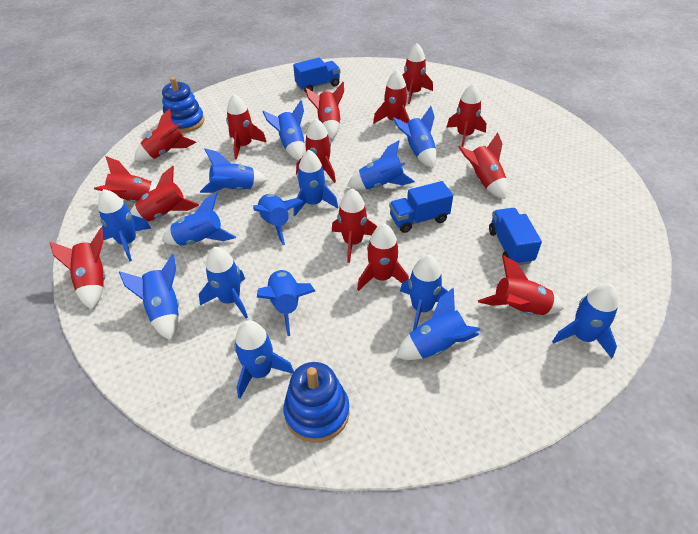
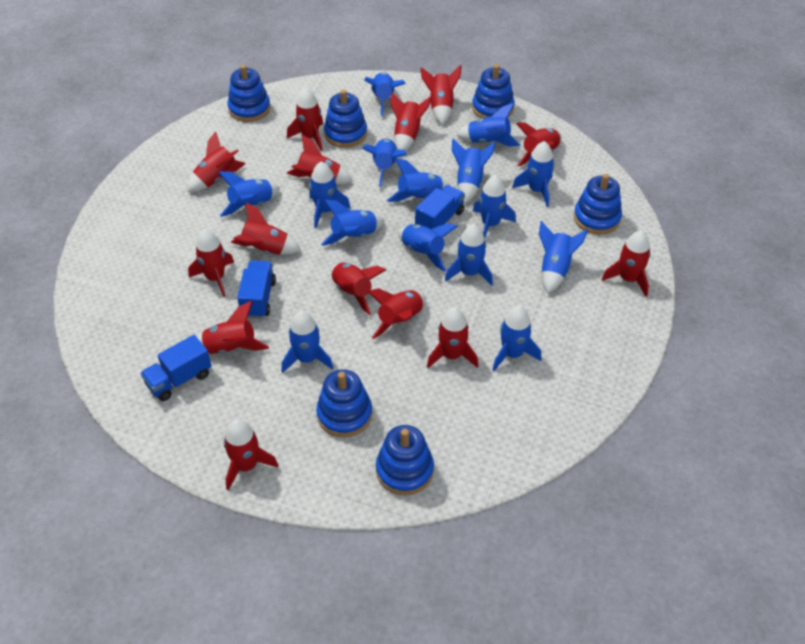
blue stacking toy: 2 -> 6

